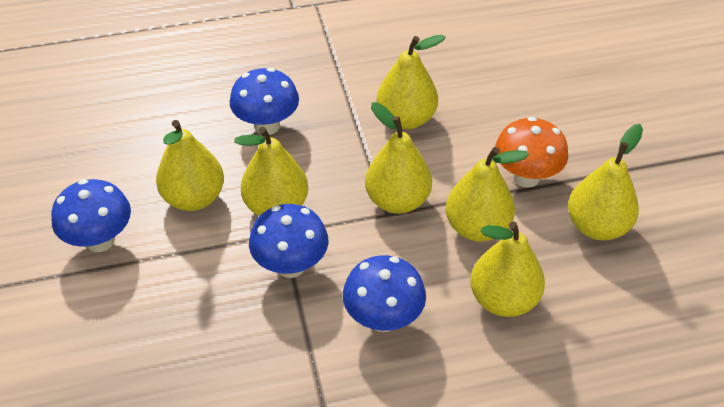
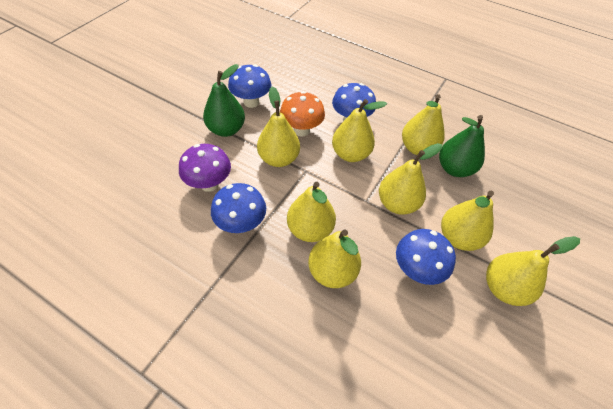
green pear: 0 -> 2
purple mushroom: 0 -> 1
yellow pear: 7 -> 8

